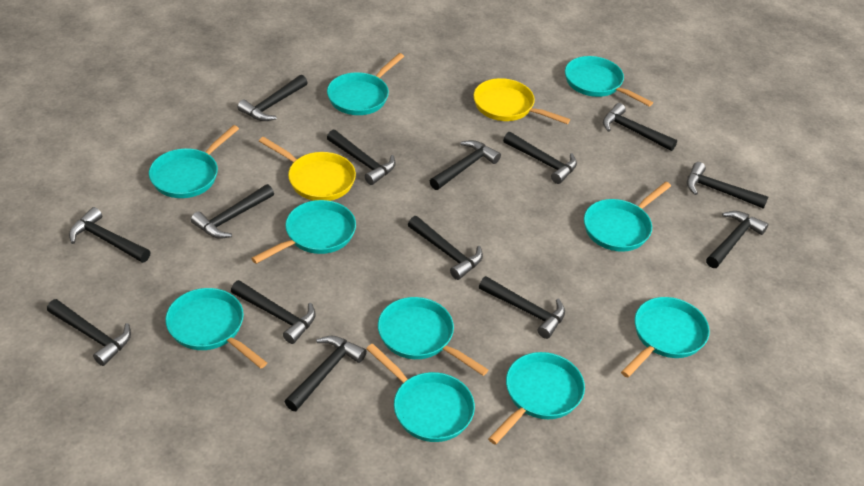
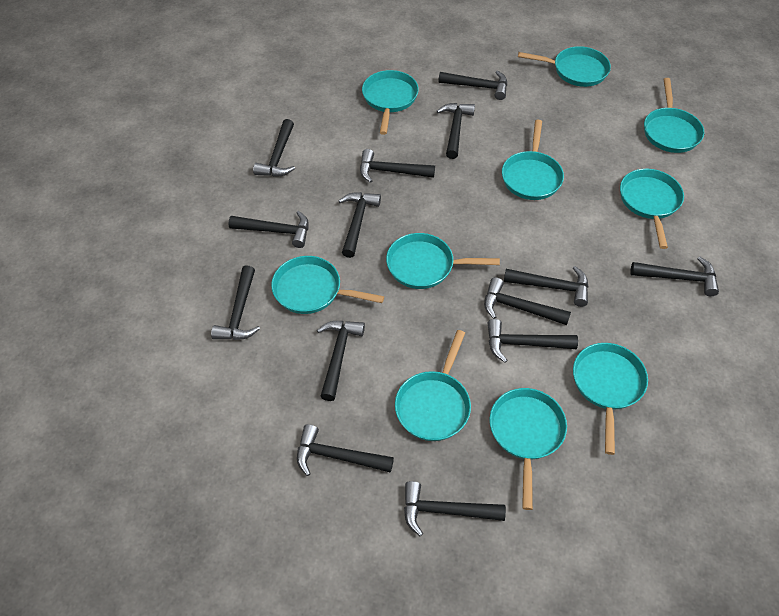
yellow pan: 2 -> 0

